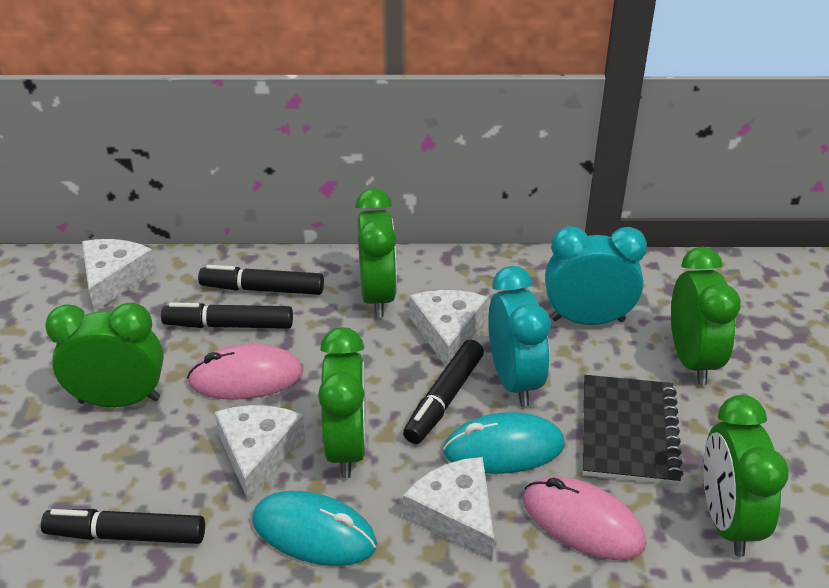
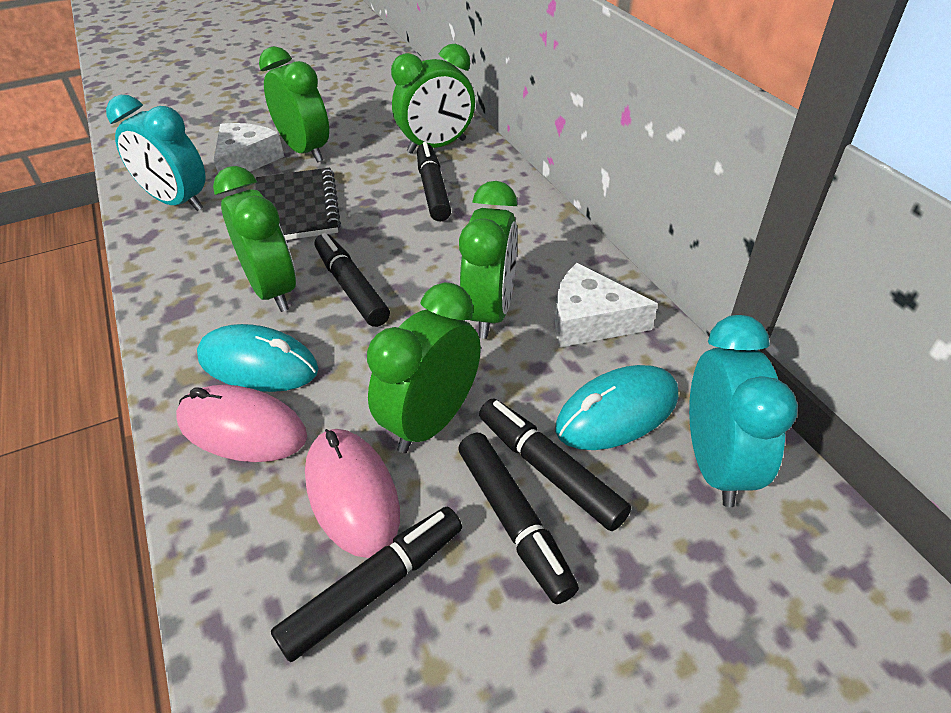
black marker: 4 -> 5
white cheese: 4 -> 2

